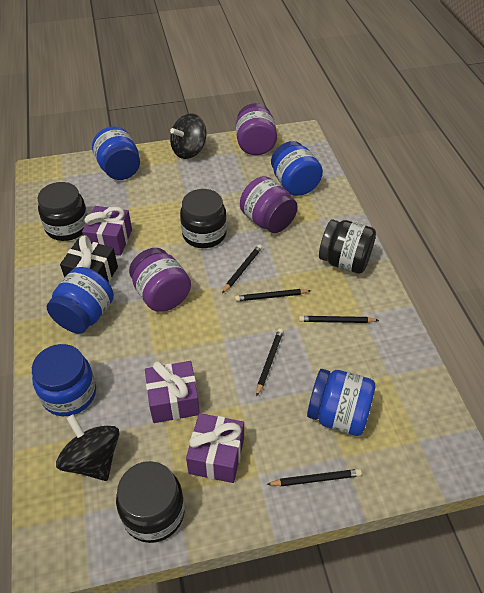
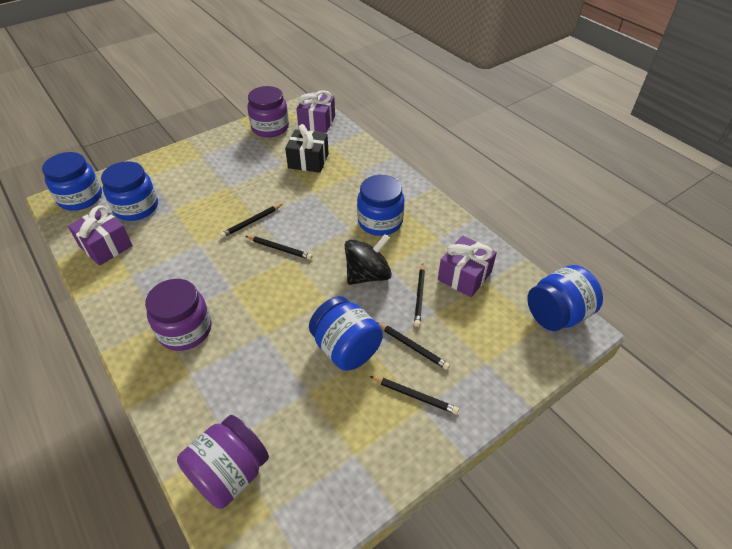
black jar: 4 -> 0
black spinning top: 2 -> 1

